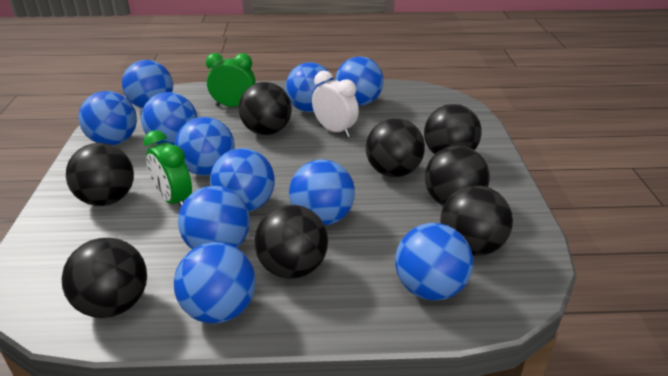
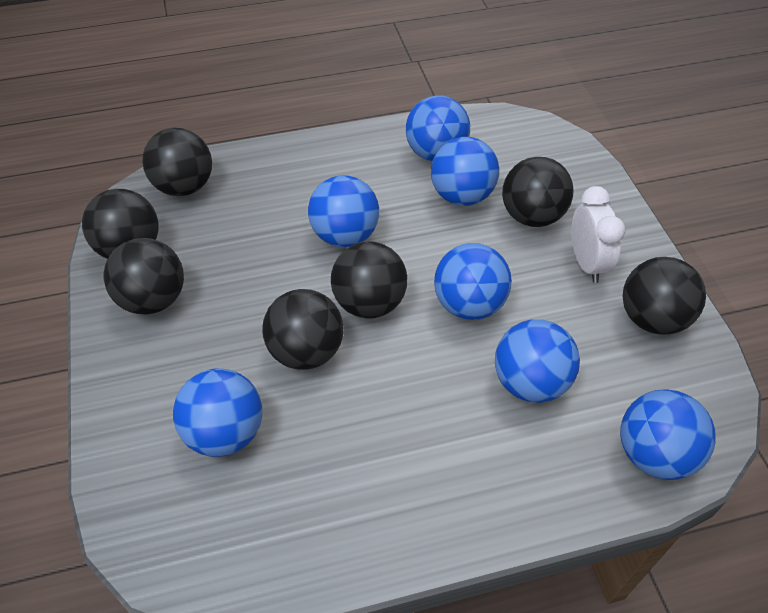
black ball: 8 -> 7
blue ball: 11 -> 7
green clock: 2 -> 0

